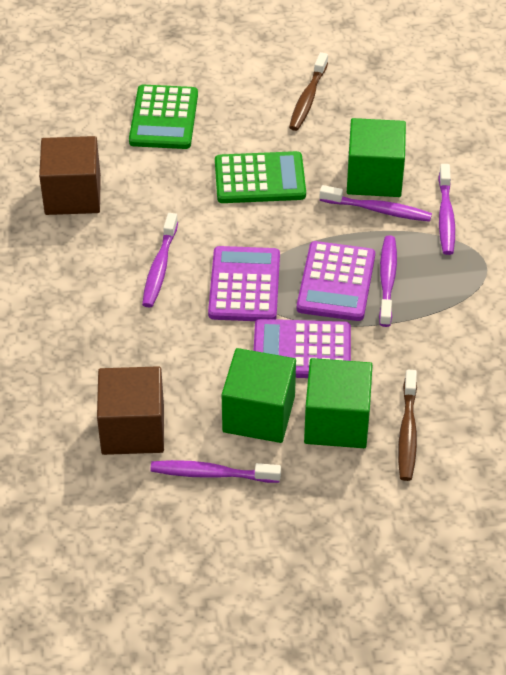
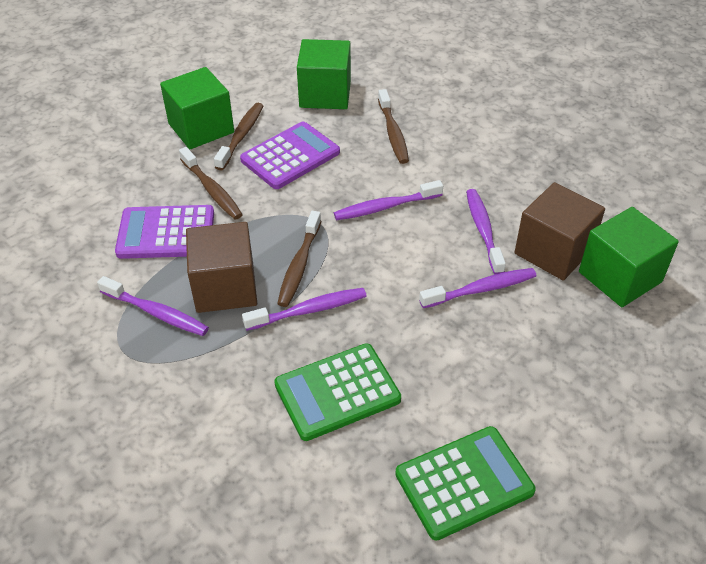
brown toothbrush: 2 -> 4
purple calculator: 3 -> 2

